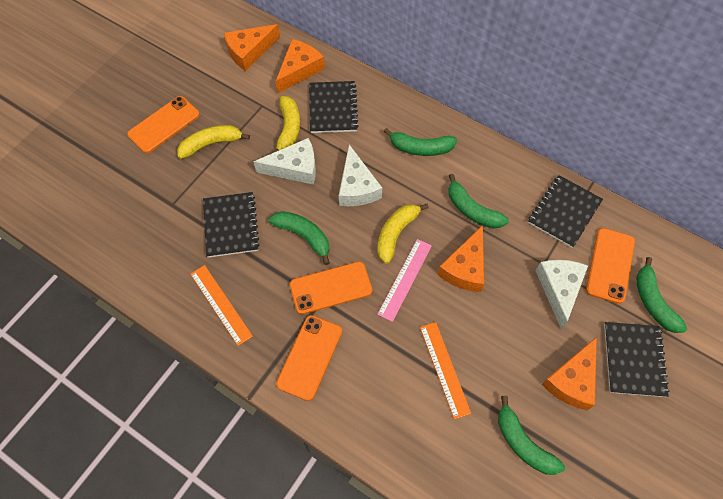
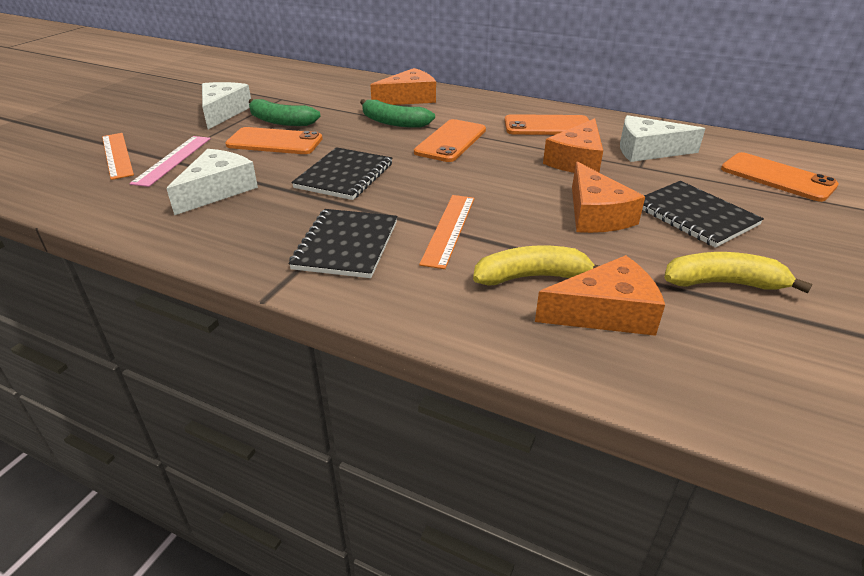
black notebook: 4 -> 3
green banana: 5 -> 2
yellow banana: 3 -> 2

